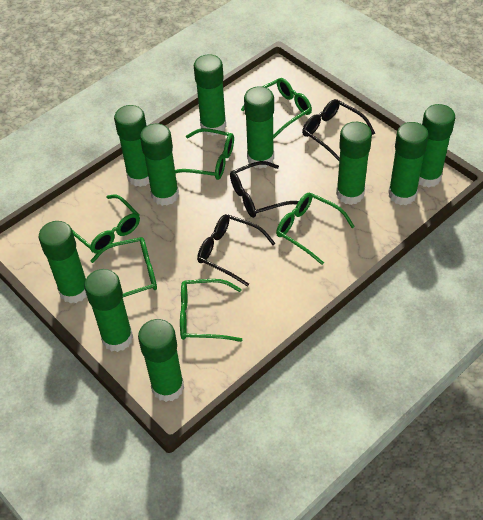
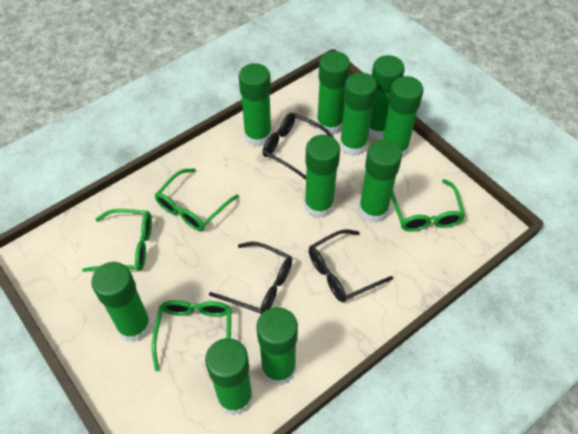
green glasses: 6 -> 4

